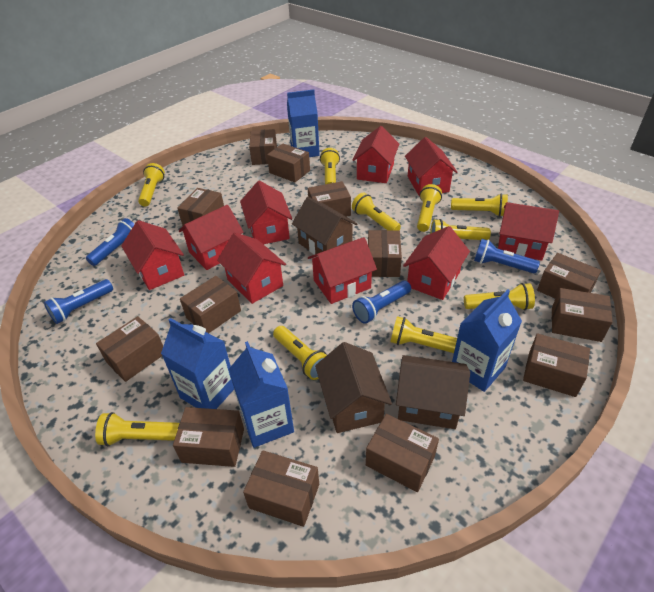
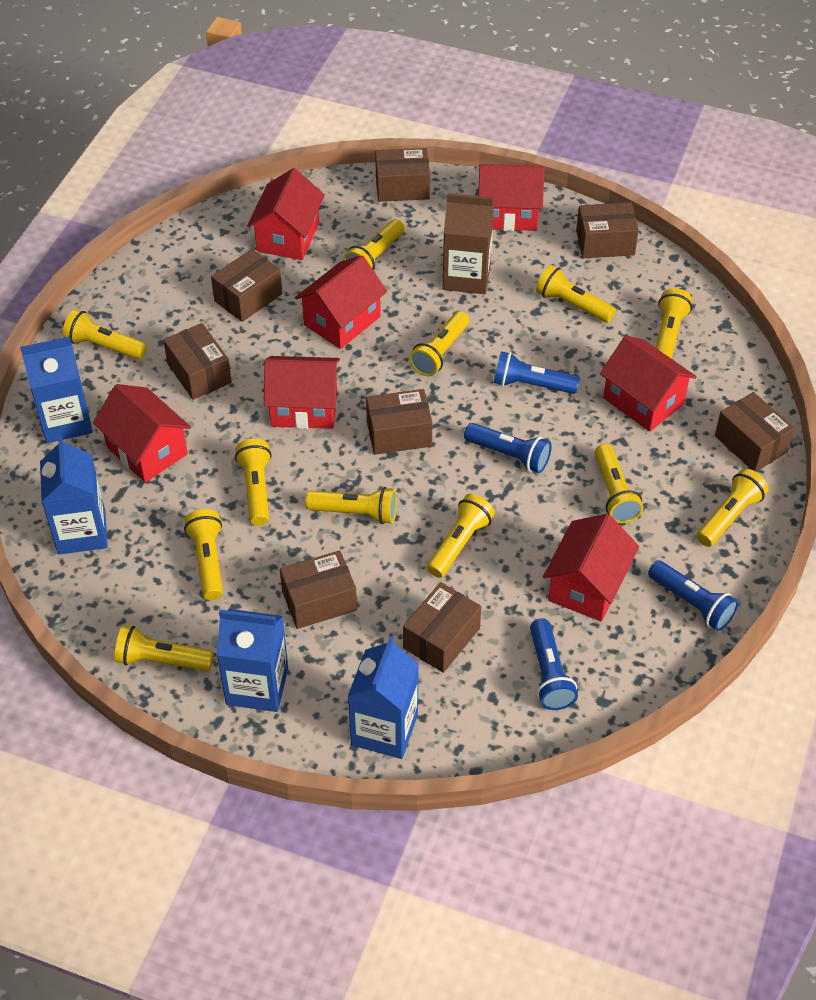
brown box: 13 -> 8
brown carton: 0 -> 1
brown house: 3 -> 0
red house: 9 -> 7
yellow flashlight: 10 -> 12

